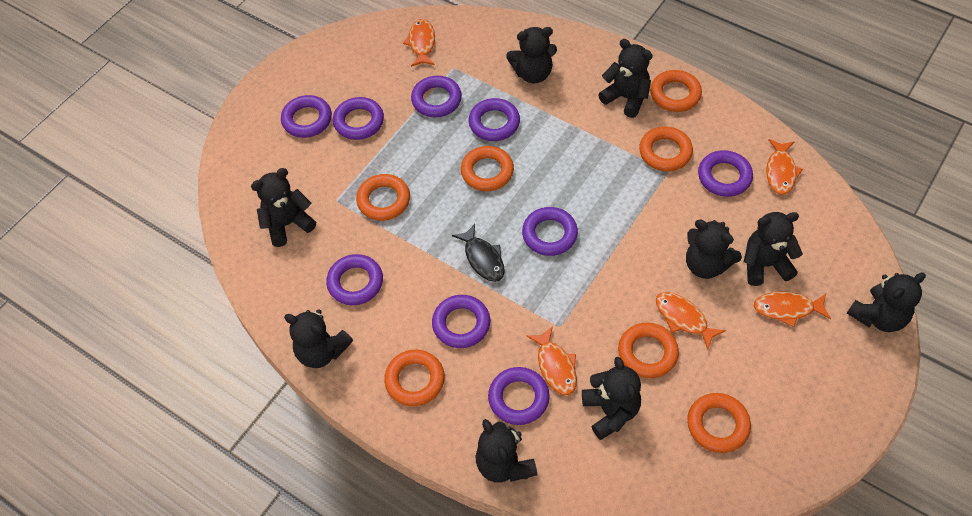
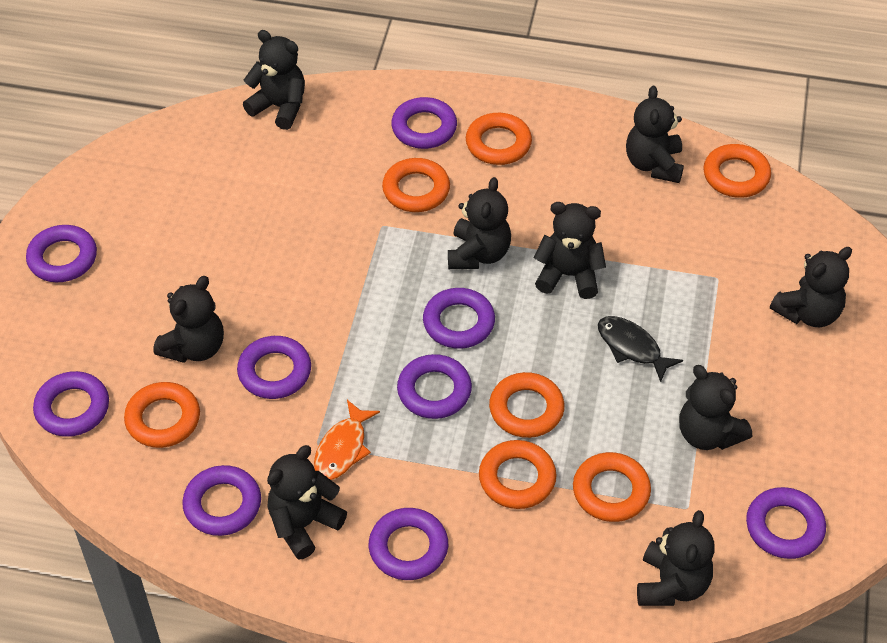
orange fish: 5 -> 1

